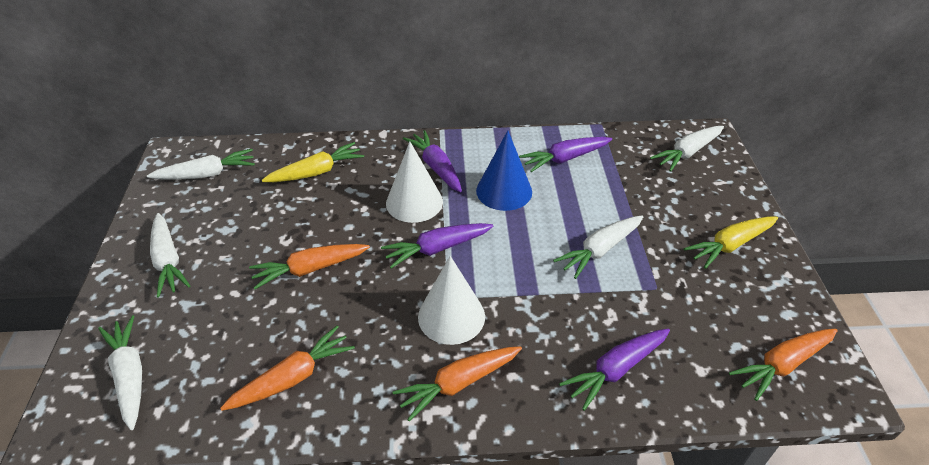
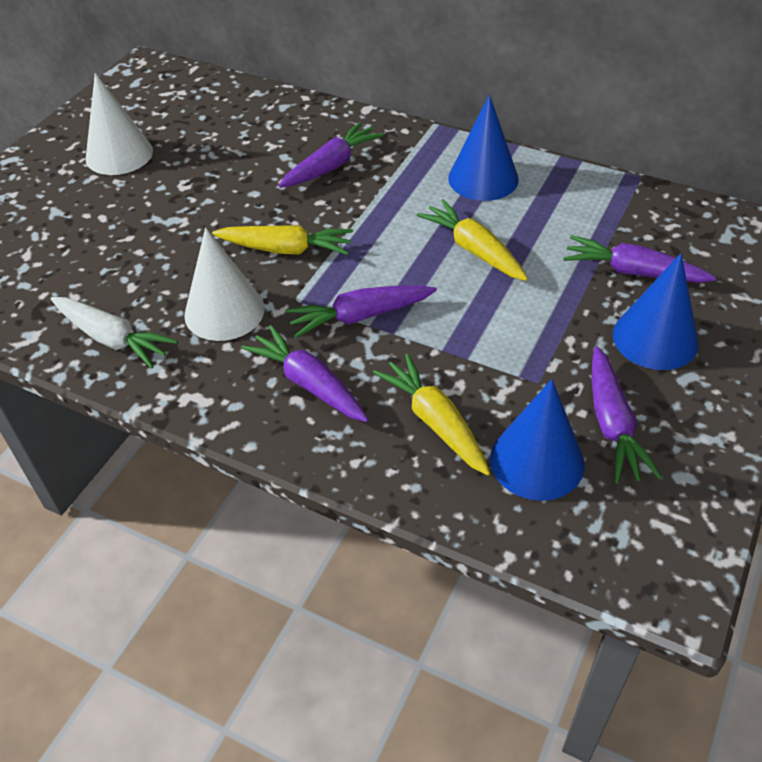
blue cone: 1 -> 3
orange carrot: 4 -> 0
purple carrot: 4 -> 5
white carrot: 5 -> 1
yellow carrot: 2 -> 3

